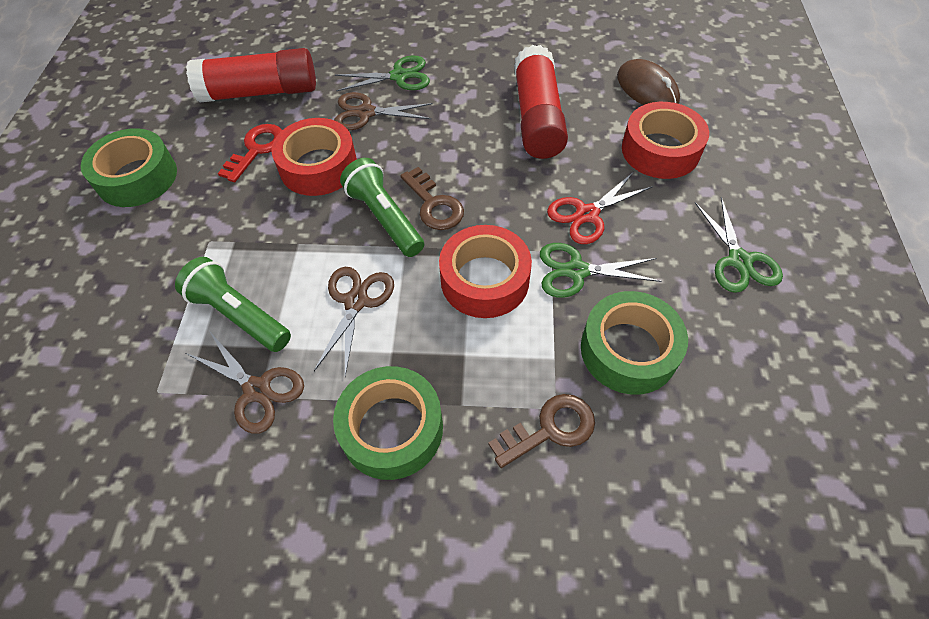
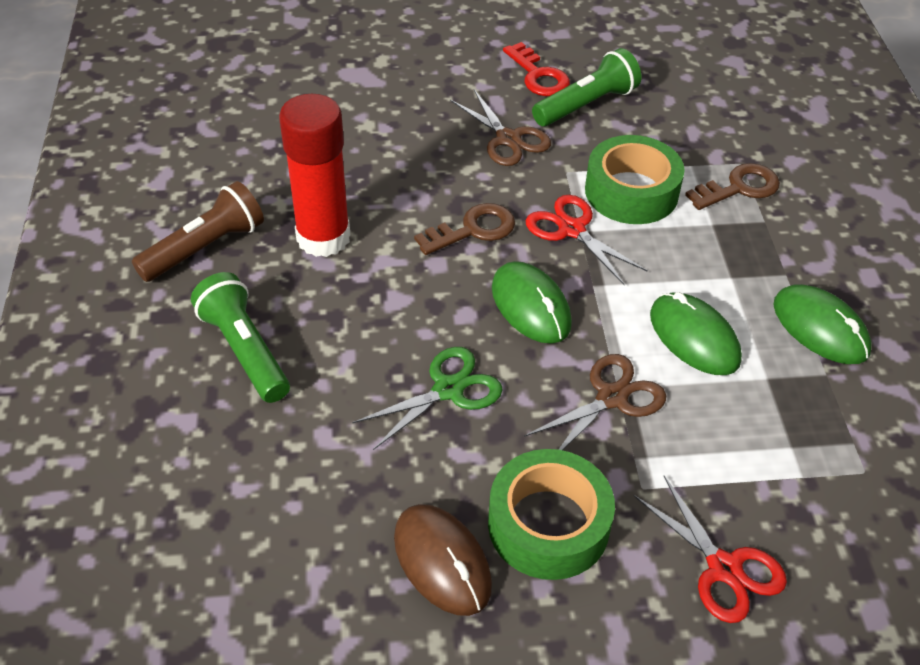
brown flashlight: 0 -> 1
brown scissors: 3 -> 2
green mouse: 0 -> 3
green scissors: 3 -> 1
green tape: 3 -> 2
red glue stick: 2 -> 1
red scissors: 1 -> 2
red tape: 3 -> 0

